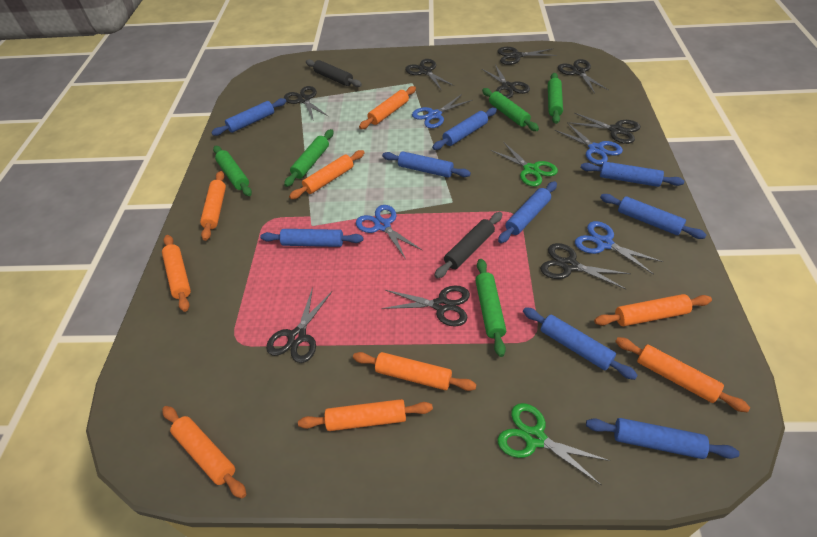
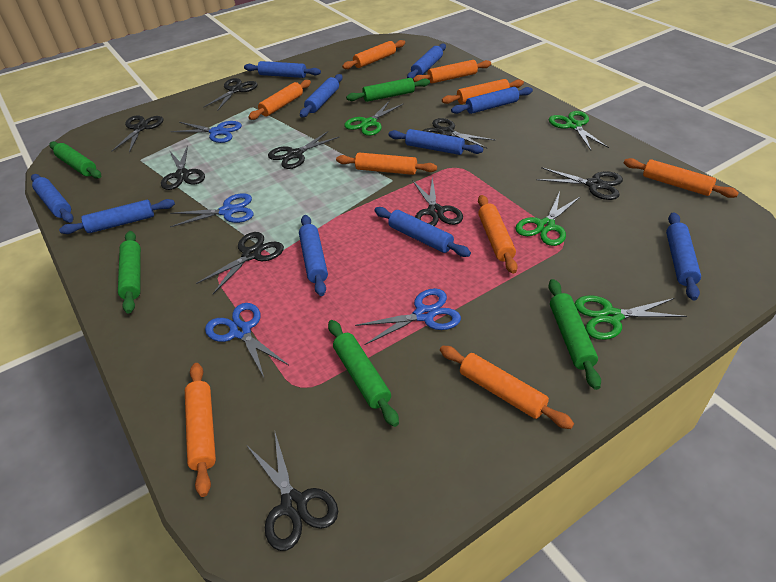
black rolling pin: 2 -> 0
blue rolling pin: 9 -> 10
green scissors: 2 -> 4

